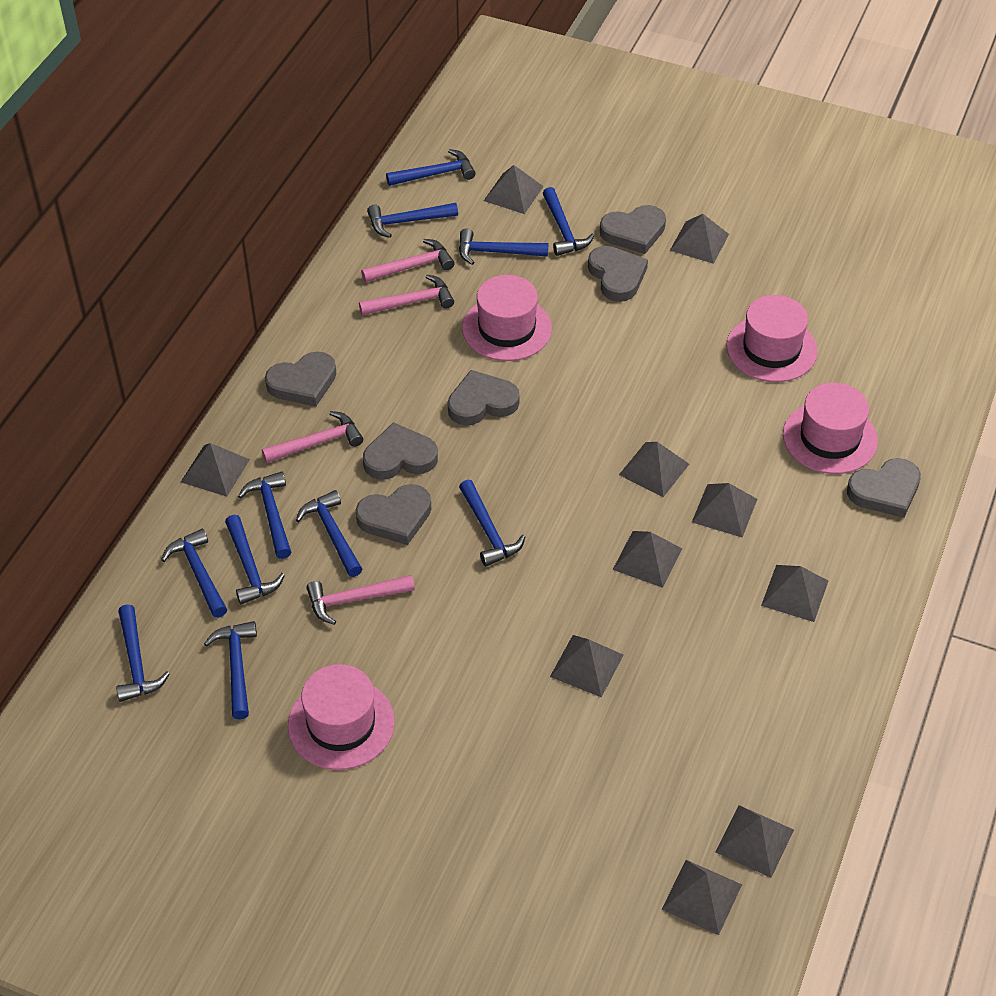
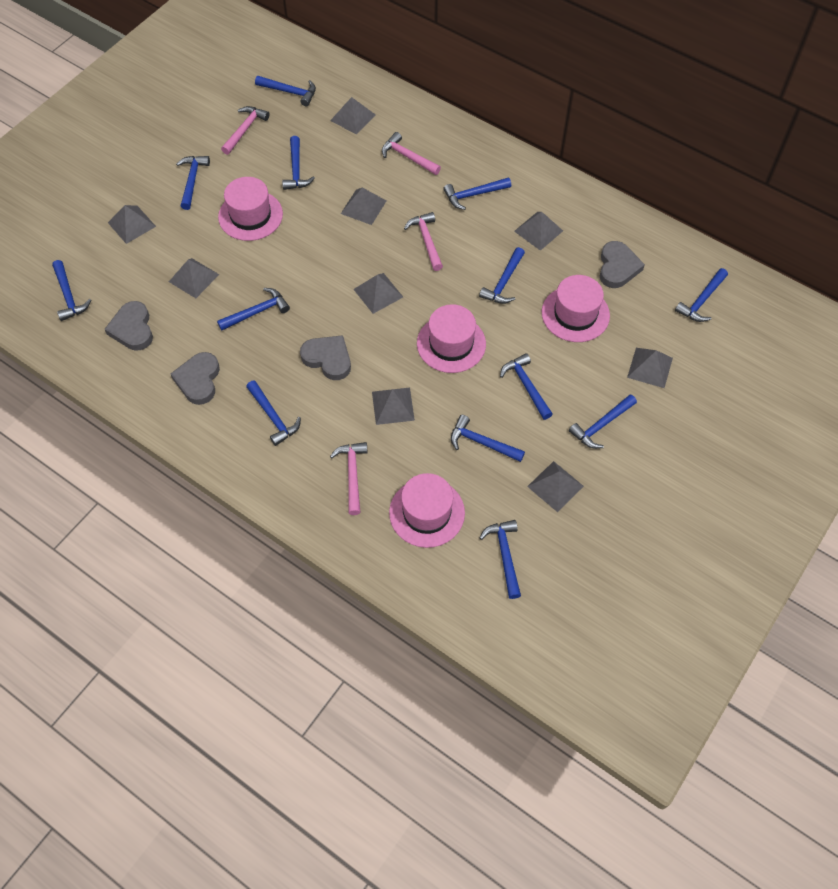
blue hammer: 11 -> 13
grey heart: 7 -> 4
grey pyramid: 10 -> 9

